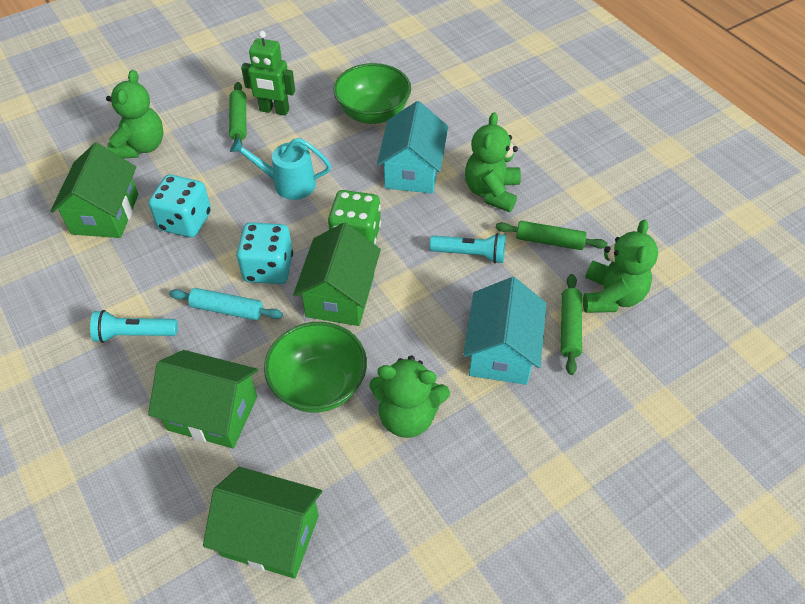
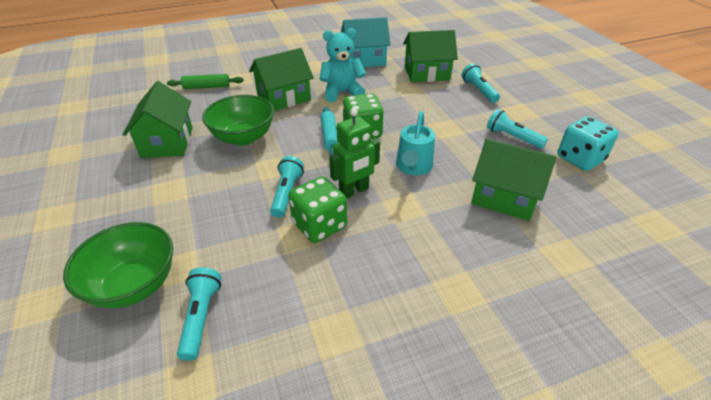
green dice: 1 -> 2
green rolling pin: 3 -> 1
green teddy bear: 4 -> 0
turquoise dice: 2 -> 1
turquoise flashlight: 2 -> 4
turquoise house: 2 -> 1
turquoise teddy bear: 0 -> 1

